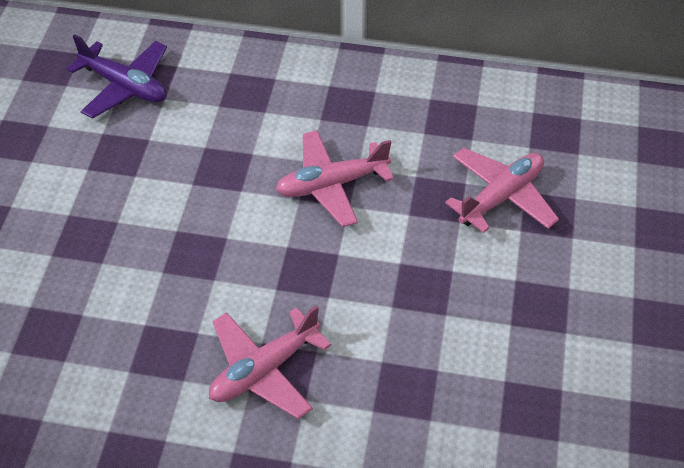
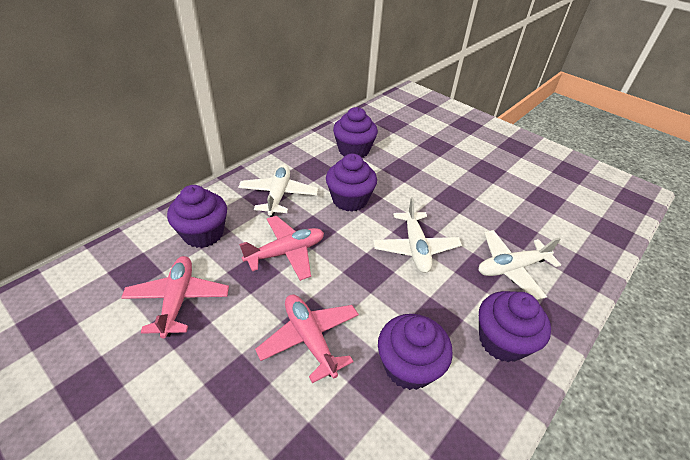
purple cupcake: 0 -> 5
purple plane: 1 -> 0
white plane: 0 -> 3

